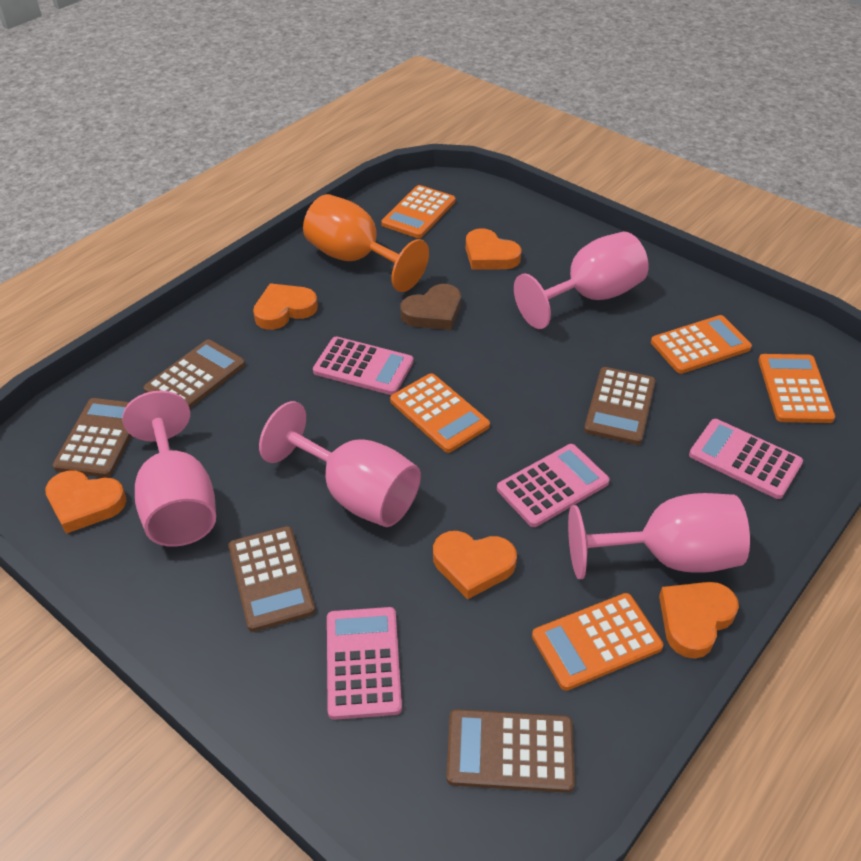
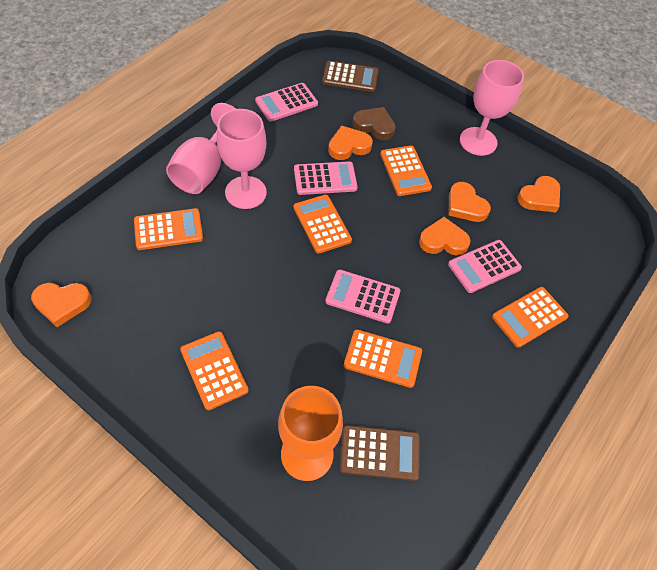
brown calculator: 5 -> 2
orange calculator: 5 -> 6
pink goblet: 4 -> 3

